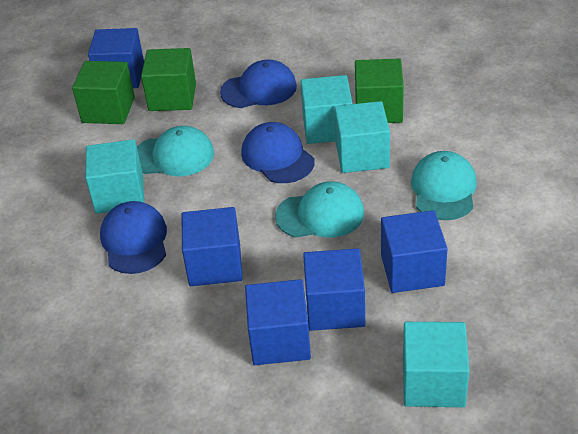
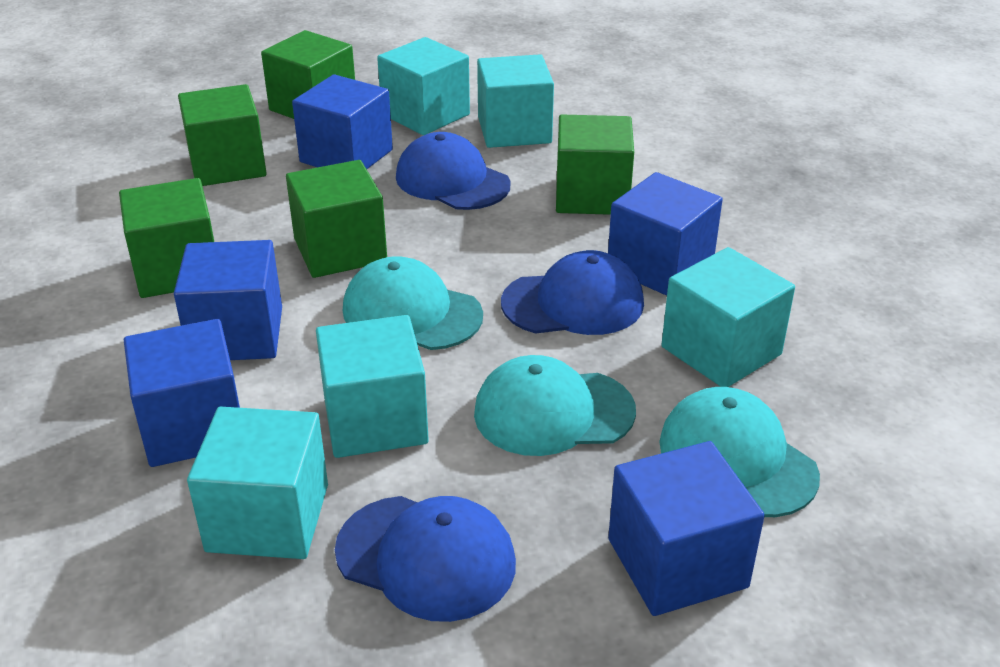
green cube: 3 -> 5
turquoise cube: 4 -> 5

